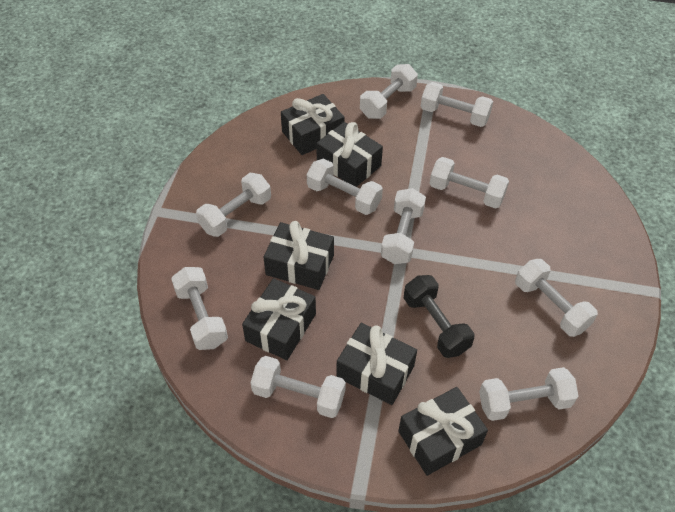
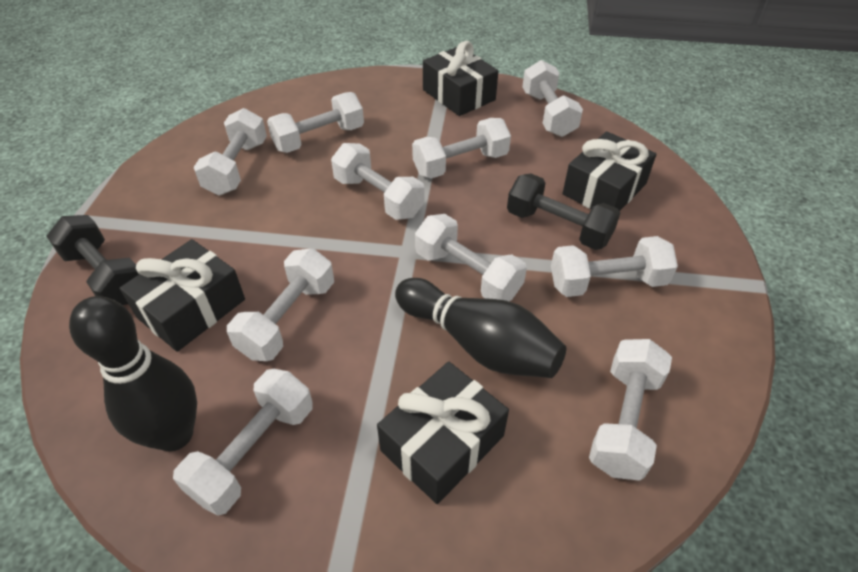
black bowling pin: 0 -> 2
black dumbbell: 1 -> 2
black gift: 6 -> 4

